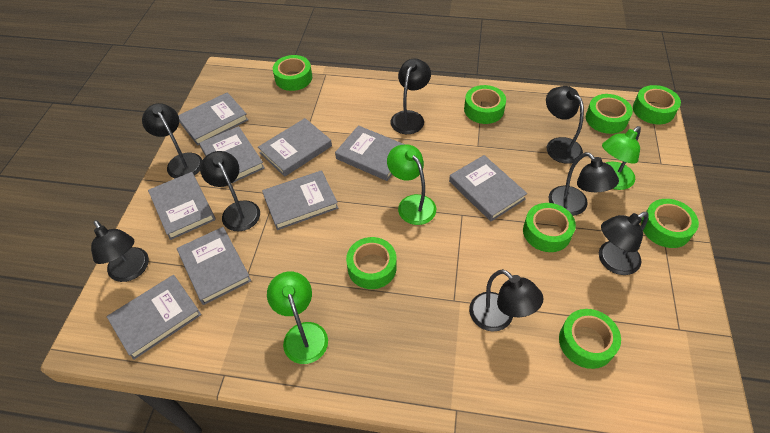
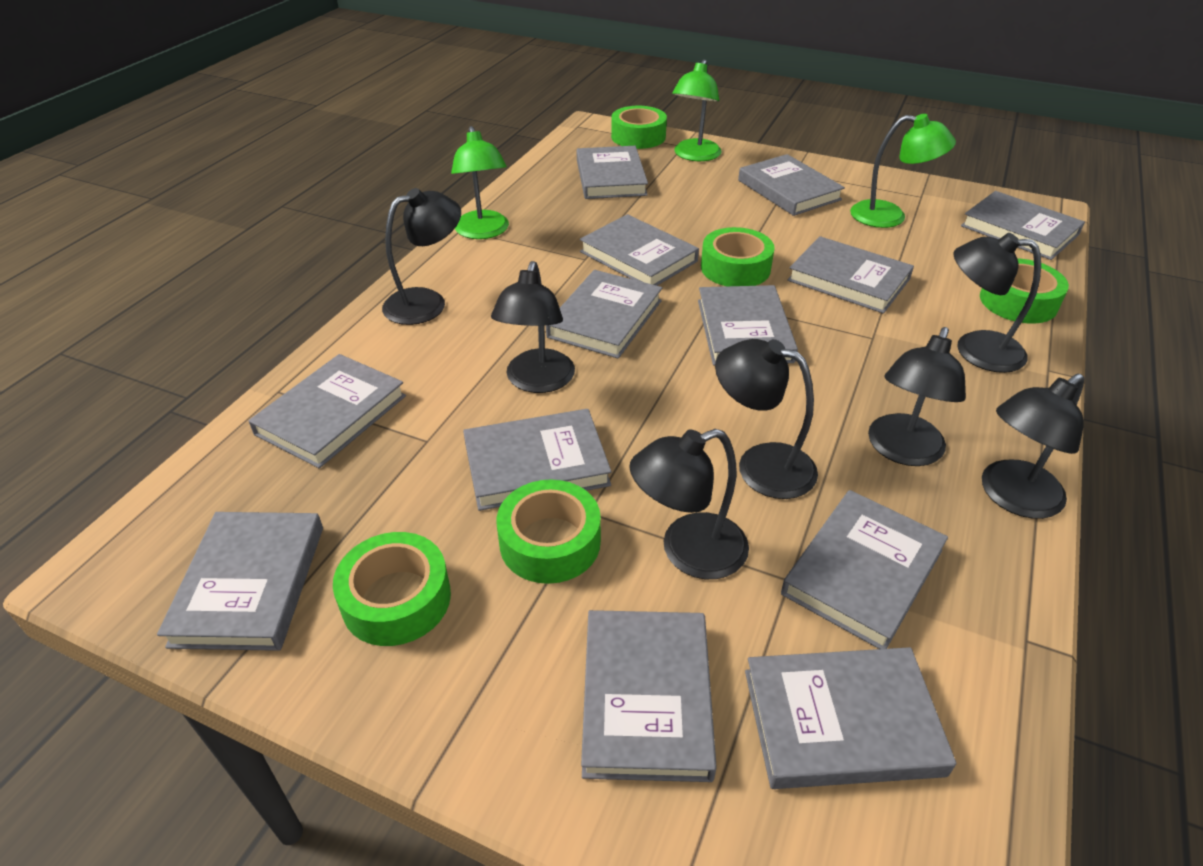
black lamp: 8 -> 7
green tape: 8 -> 5
grey book: 9 -> 13

